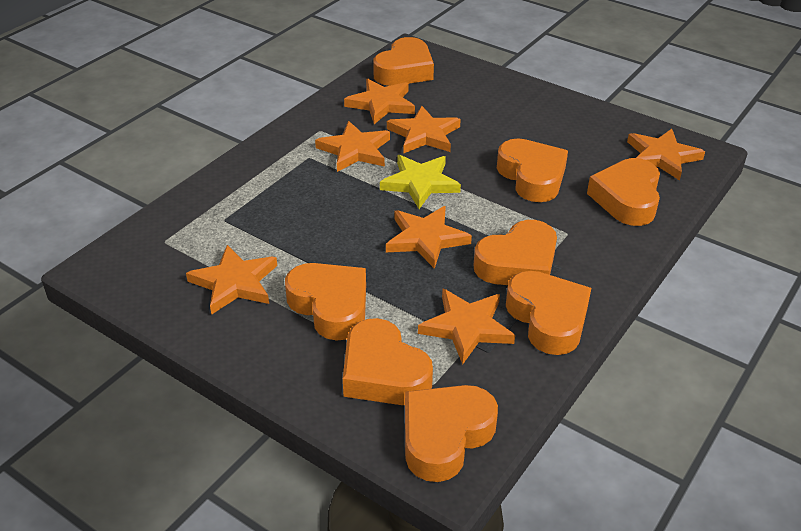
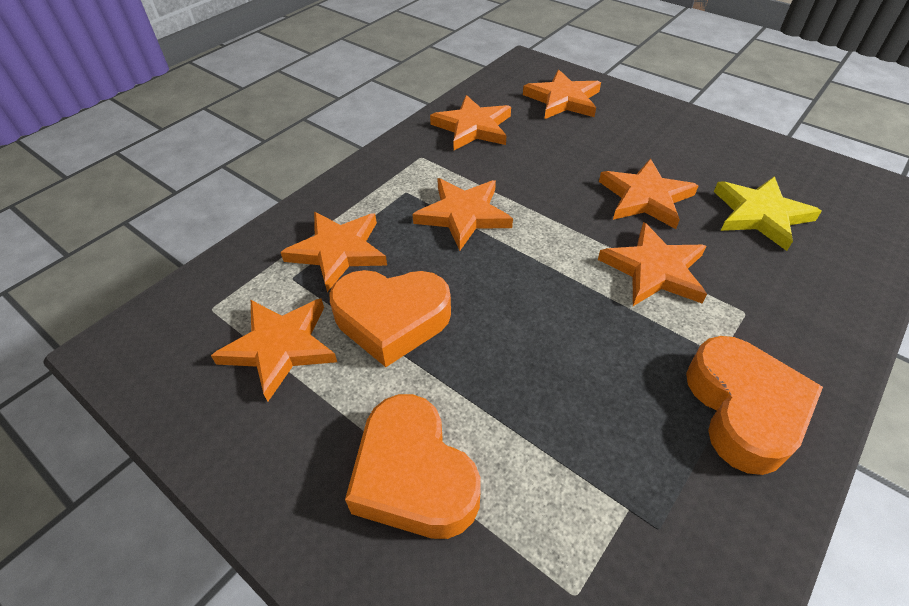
orange heart: 8 -> 3

